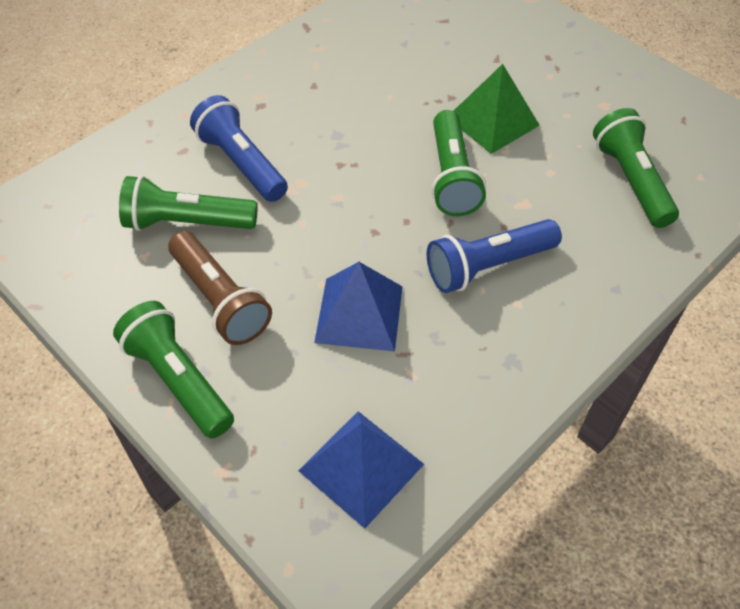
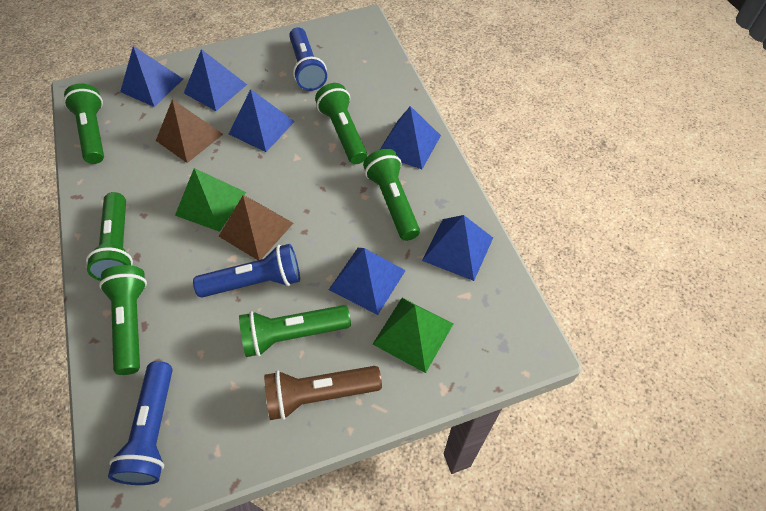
blue flashlight: 2 -> 3
blue pyramid: 2 -> 6
brown pyramid: 0 -> 2
green flashlight: 4 -> 6
green pyramid: 1 -> 2

